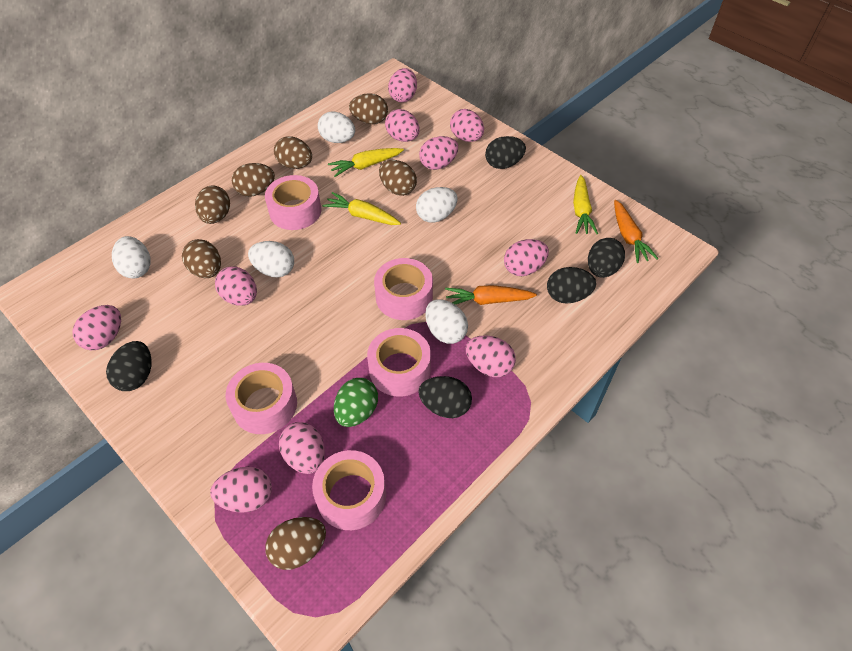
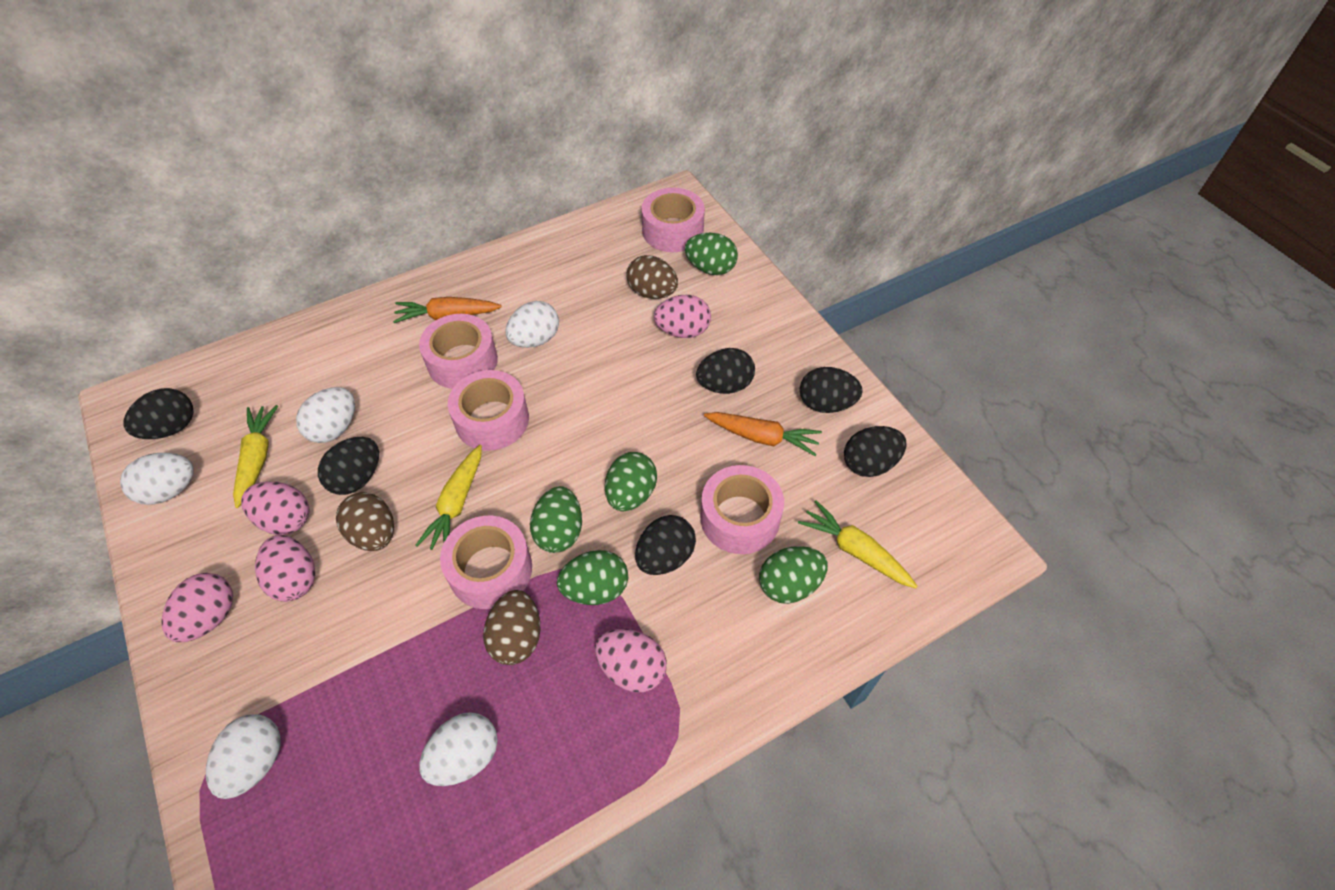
black egg: 5 -> 6
brown egg: 7 -> 3
green egg: 1 -> 5
pink egg: 10 -> 5

